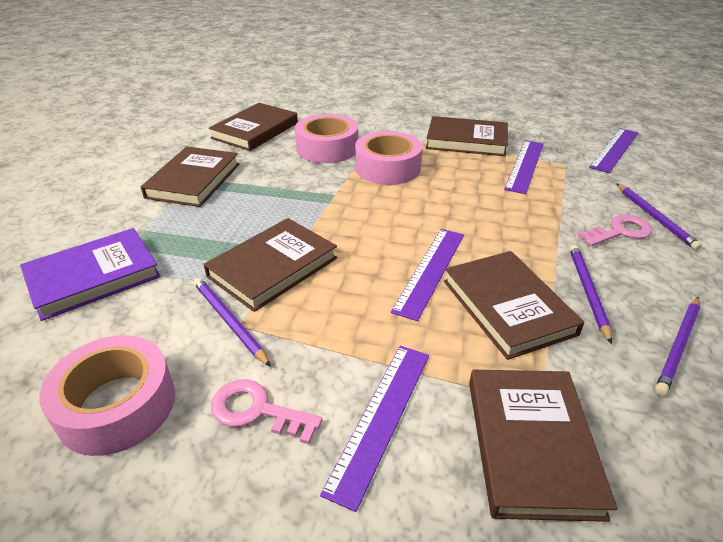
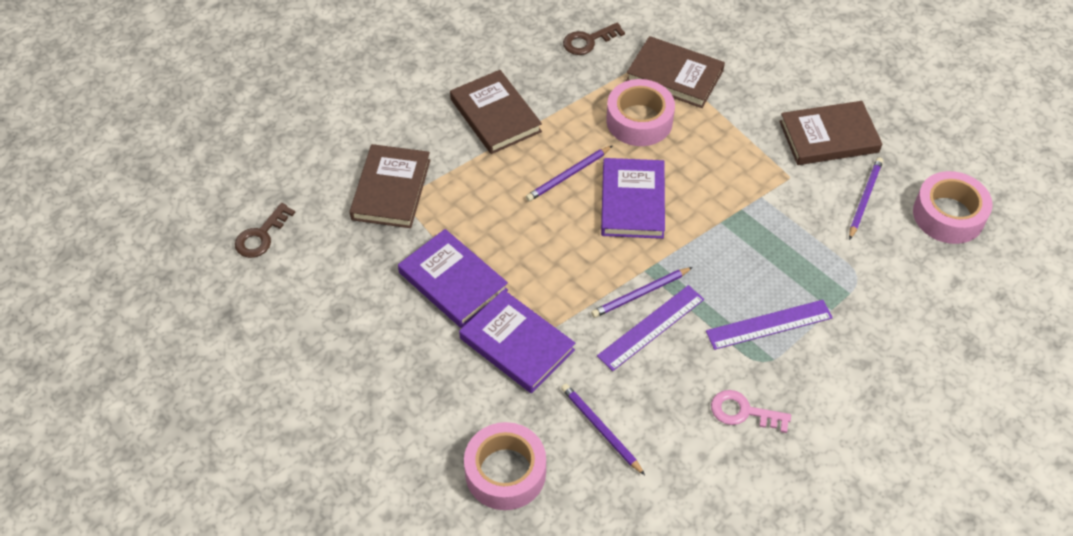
brown book: 6 -> 4
brown key: 0 -> 2
pink key: 2 -> 1
purple book: 1 -> 3
purple ruler: 4 -> 2

